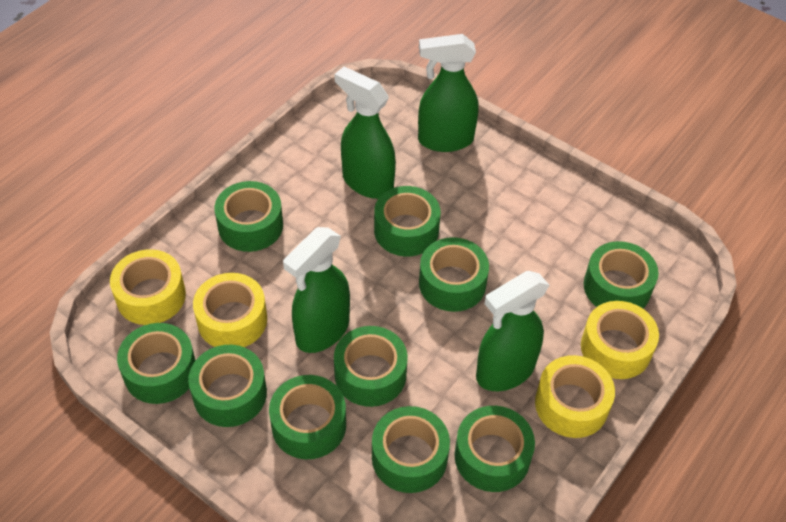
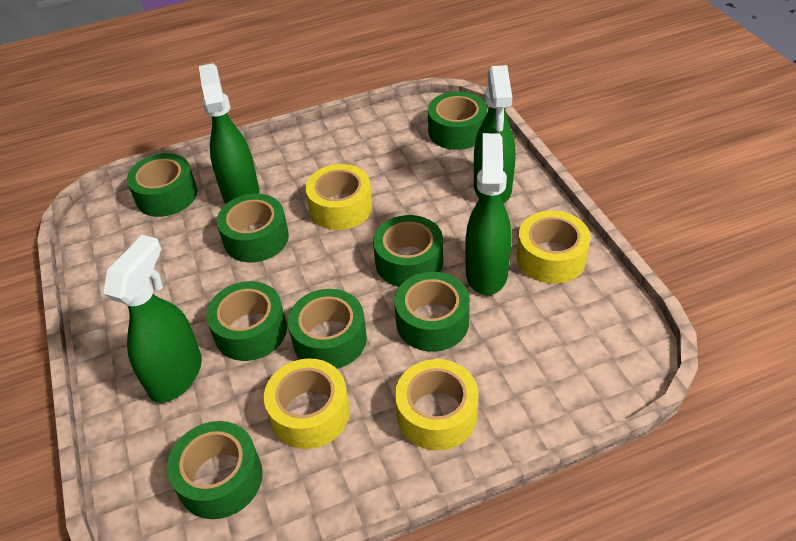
green tape: 10 -> 8

